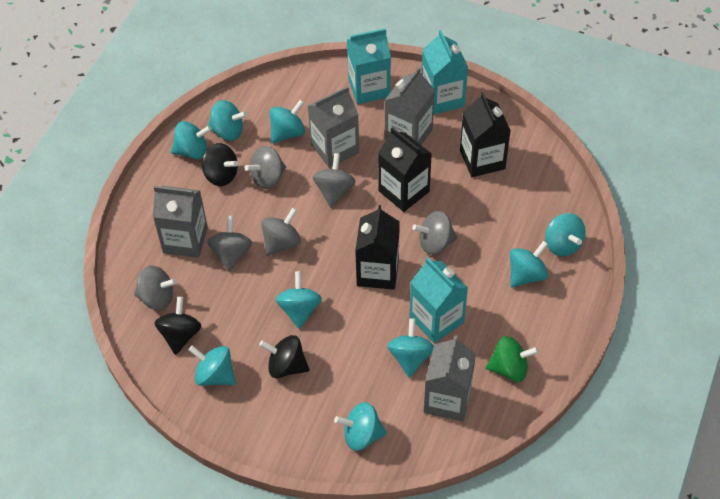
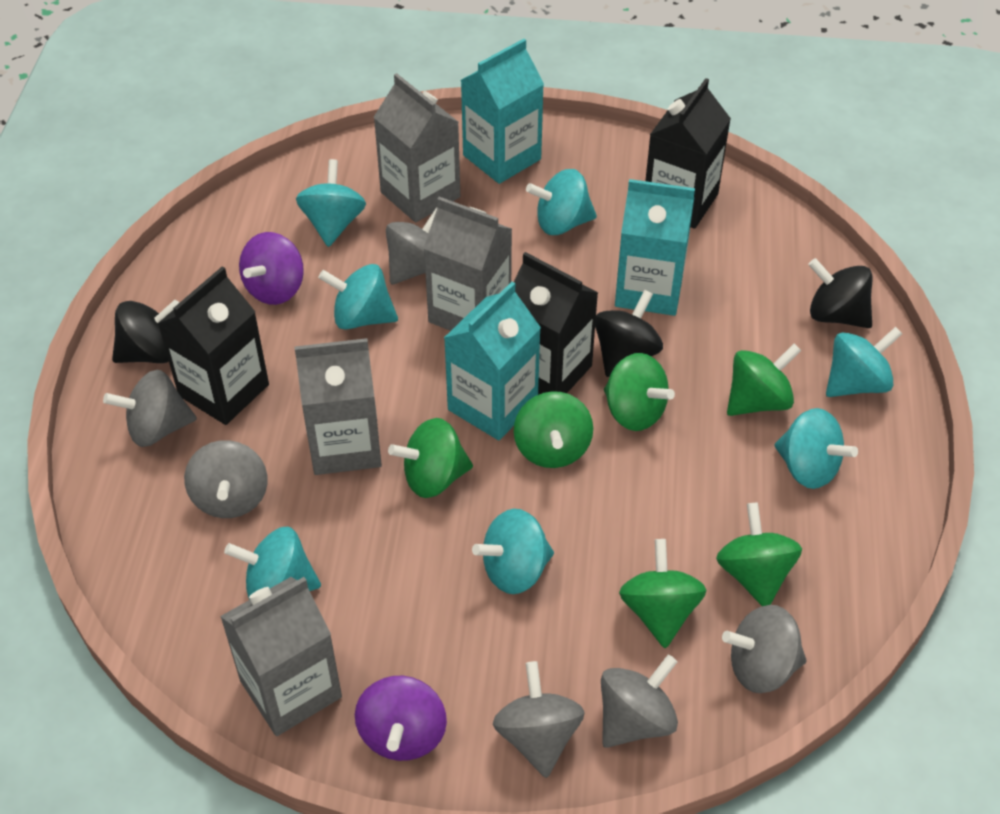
green spinning top: 1 -> 6
purple spinning top: 0 -> 2
turquoise spinning top: 9 -> 7

